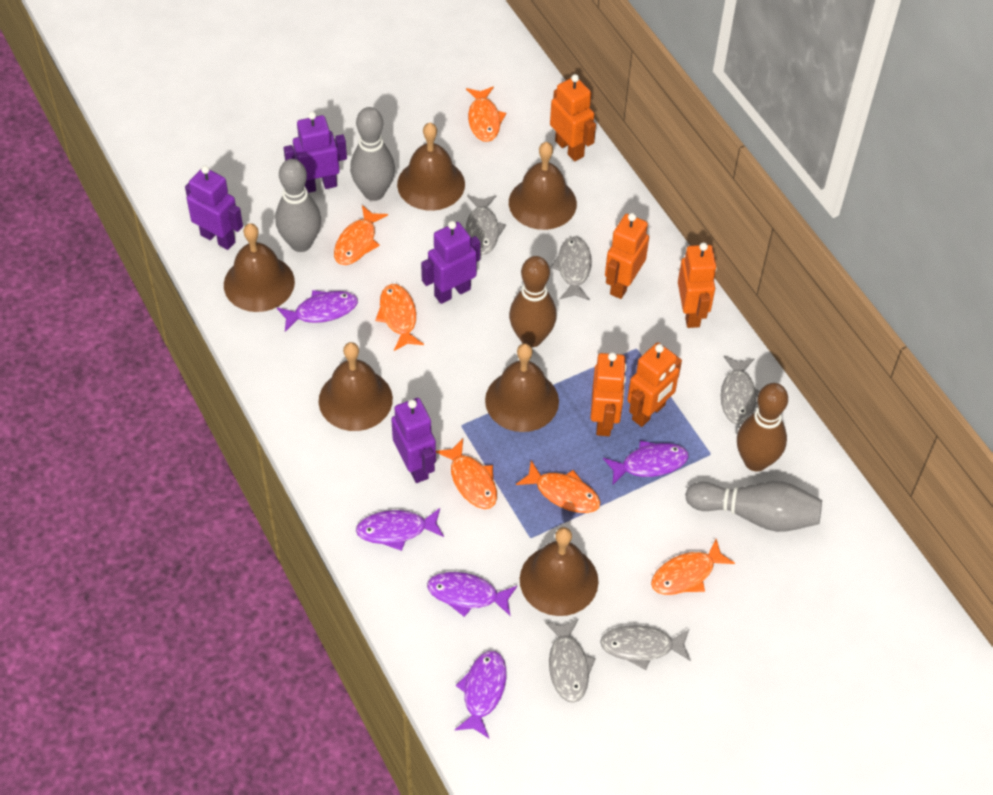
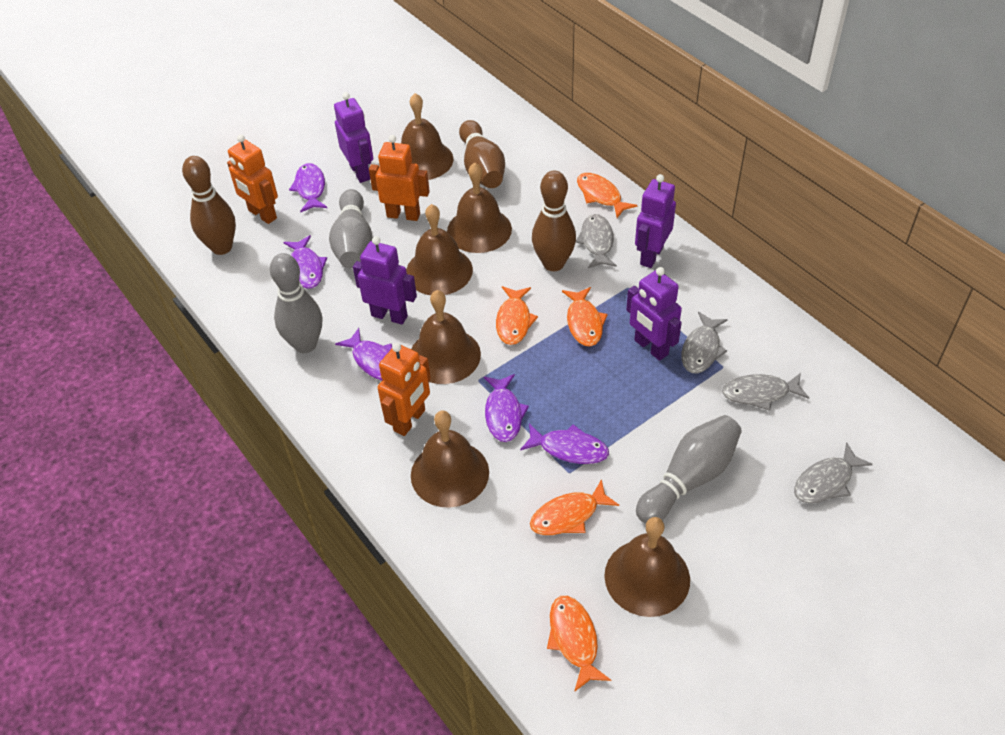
brown bowling pin: 2 -> 3
grey fish: 5 -> 4
orange fish: 6 -> 5
orange robot: 5 -> 3

